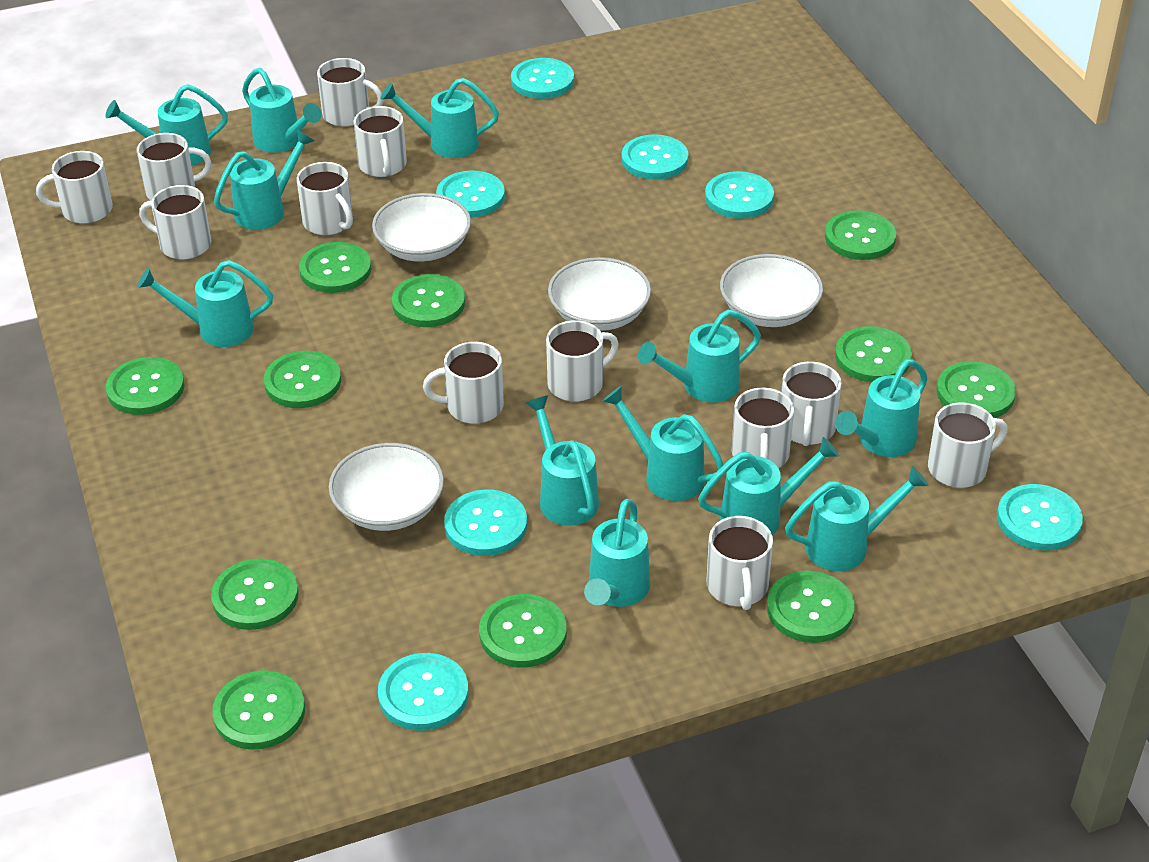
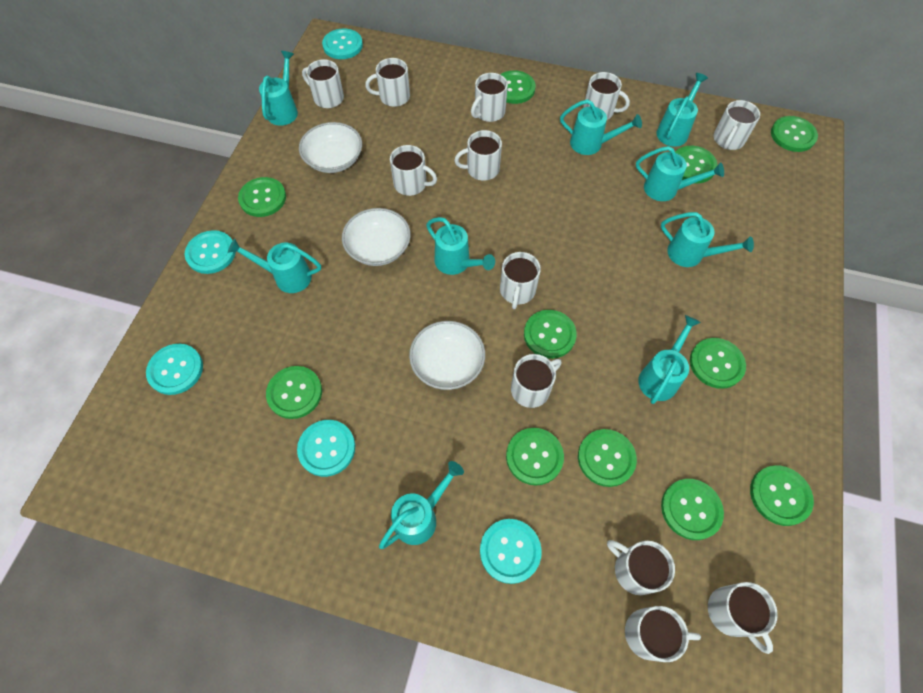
turquoise button: 7 -> 5
turquoise watering can: 12 -> 9
white bowl: 4 -> 3

